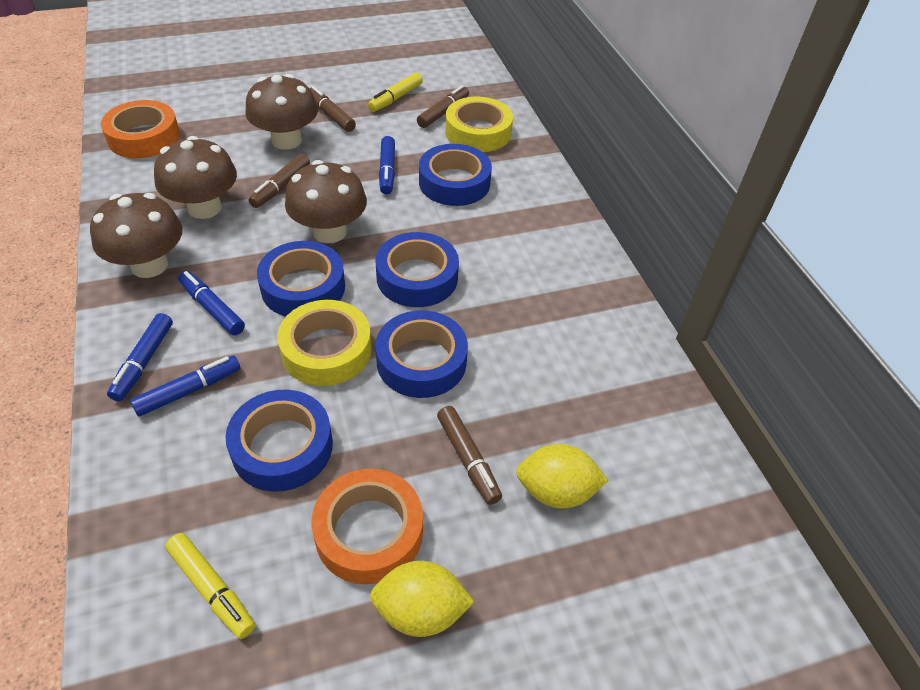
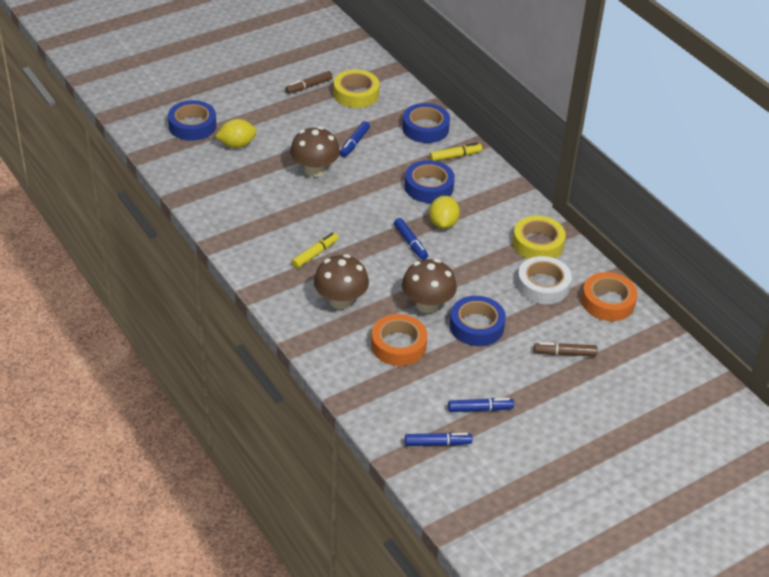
blue tape: 5 -> 4
brown marker: 4 -> 2
brown mushroom: 4 -> 3
white tape: 0 -> 1

